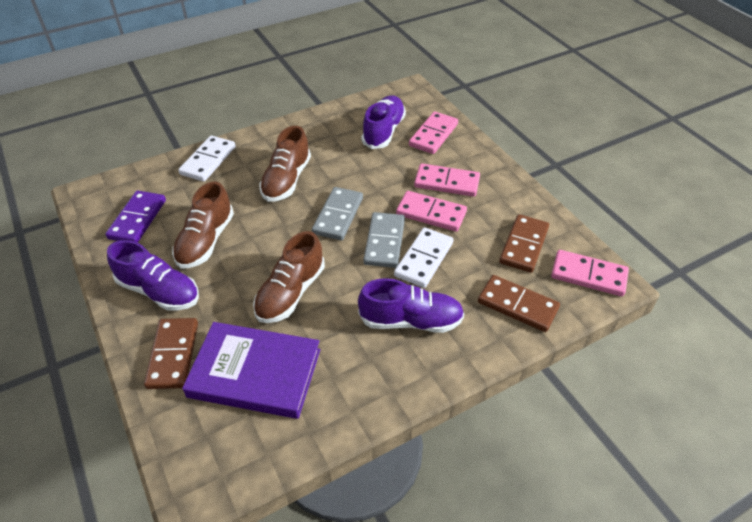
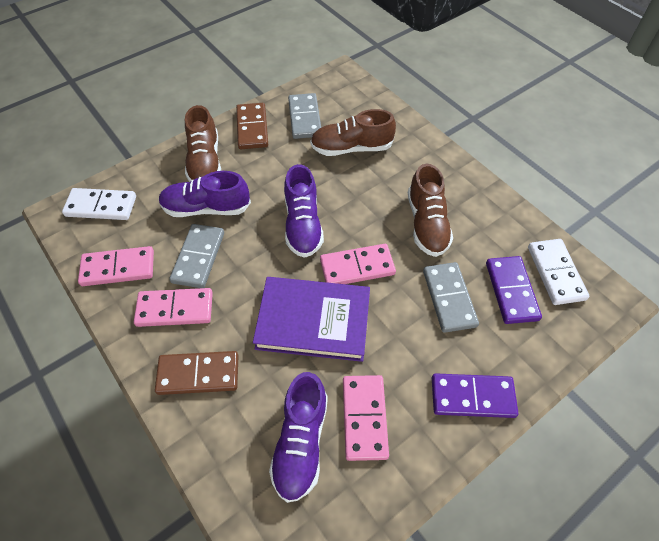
brown domino: 3 -> 2
grey domino: 2 -> 3
purple domino: 1 -> 2

